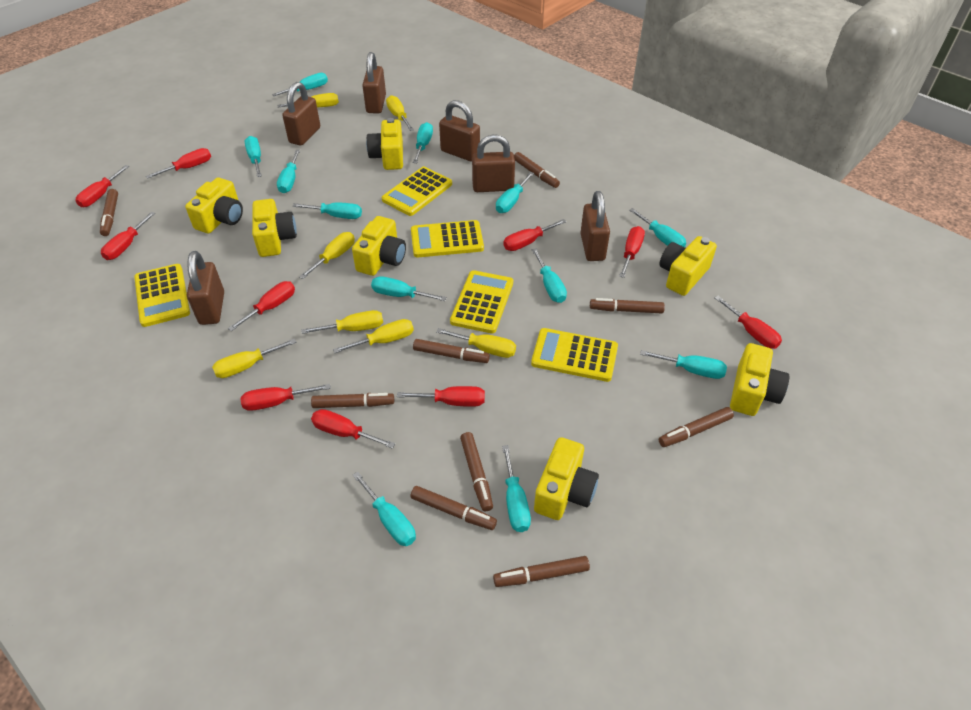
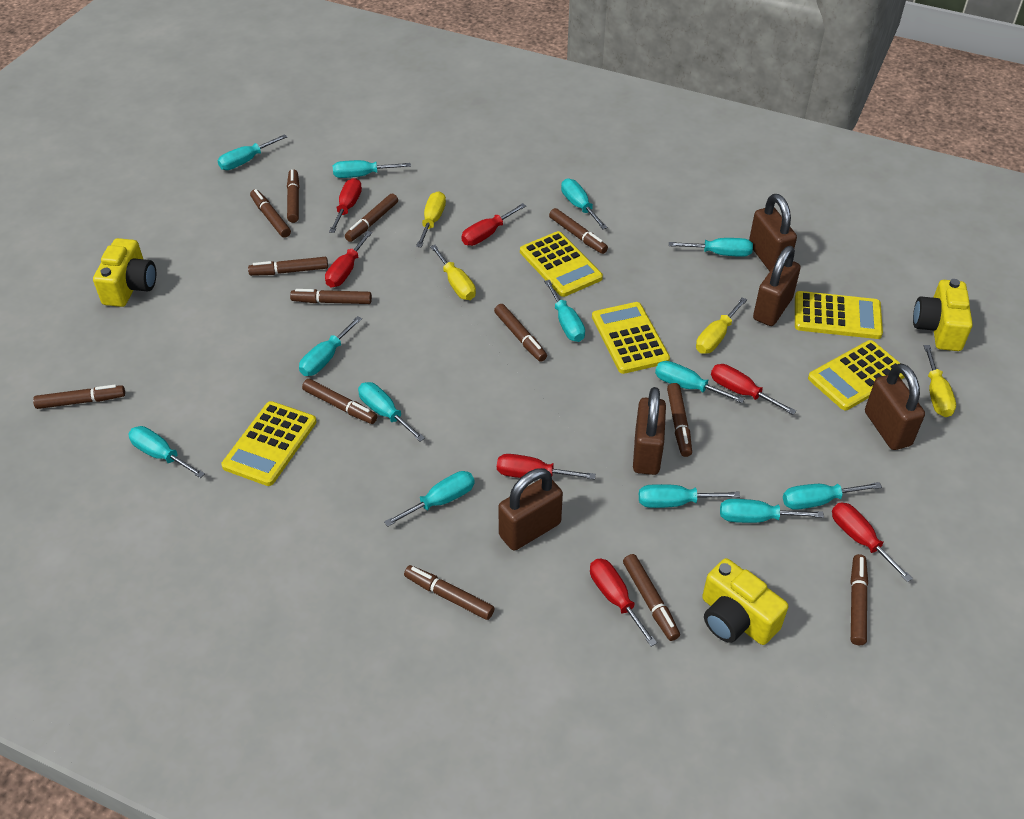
brown marker: 9 -> 13
brown padlock: 6 -> 5
red screwdriver: 10 -> 7
turquoise screwdriver: 12 -> 13
yellow camera: 7 -> 3
yellow screwdriver: 7 -> 4

